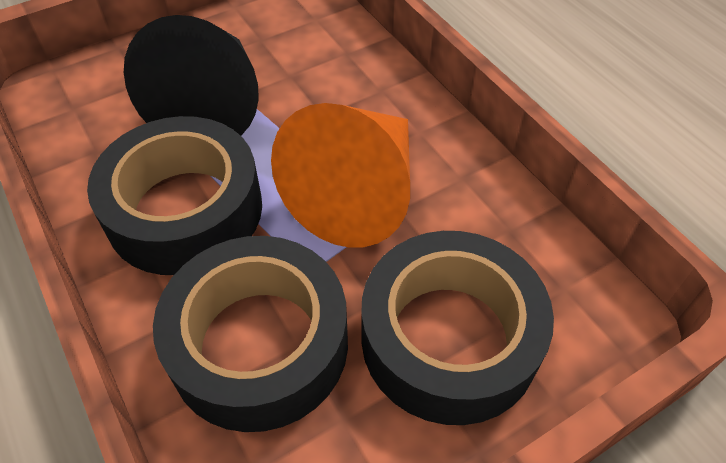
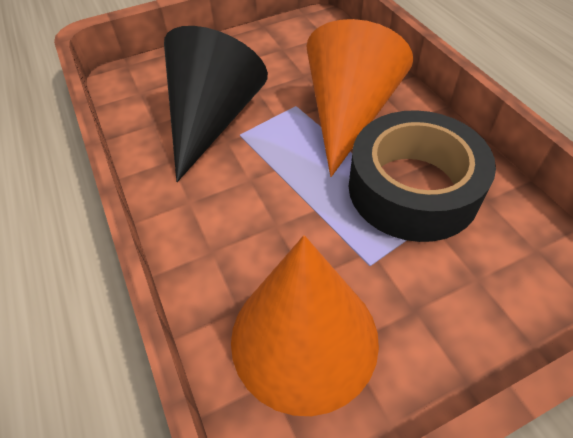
black tape: 3 -> 1
orange cone: 1 -> 2

